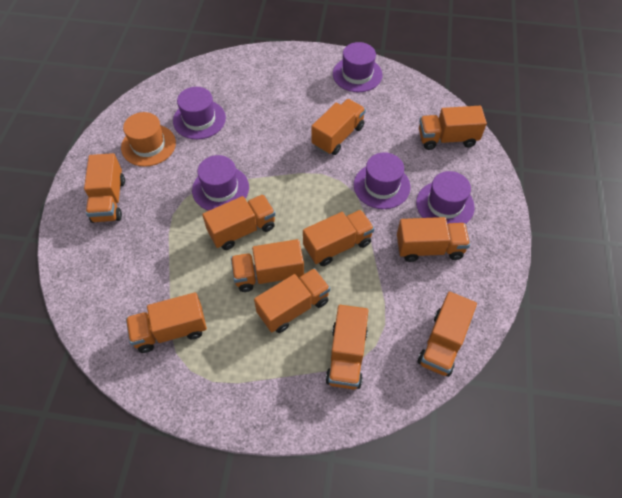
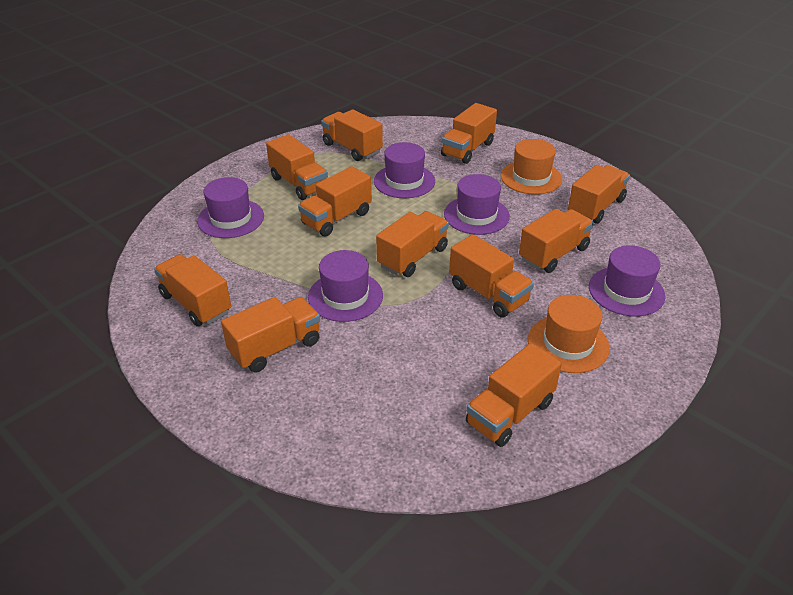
orange hat: 1 -> 2

